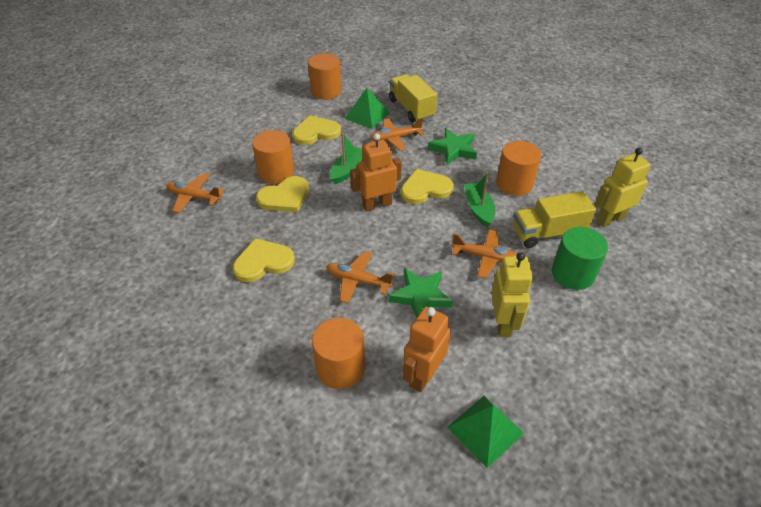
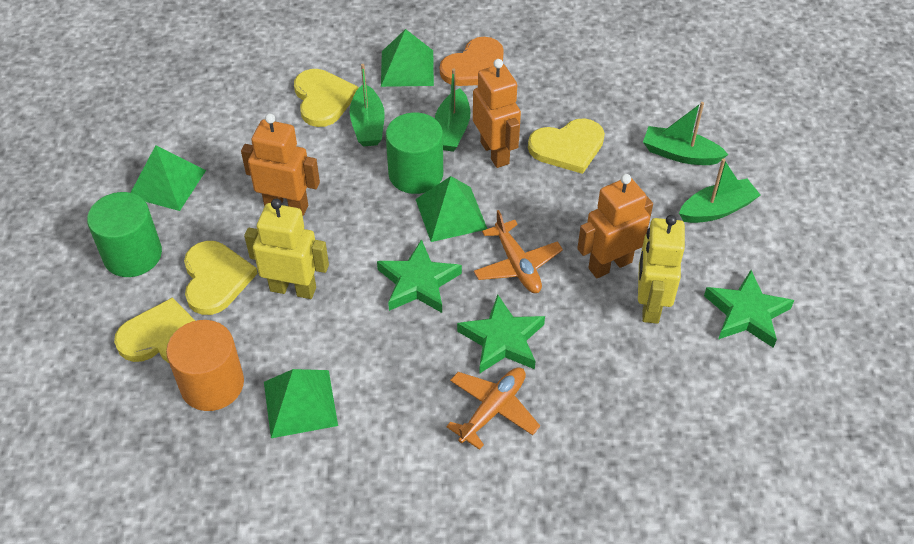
green boat: 2 -> 4
green cylinder: 1 -> 2
green pyramid: 2 -> 4
green star: 2 -> 3
orange cylinder: 4 -> 1
orange heart: 0 -> 1
orange plane: 4 -> 2
orange robot: 2 -> 3
yellow truck: 2 -> 0

